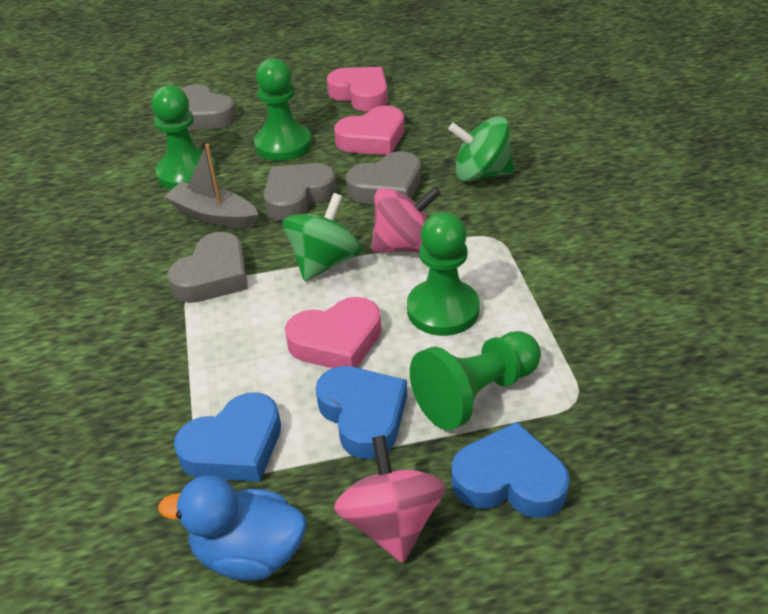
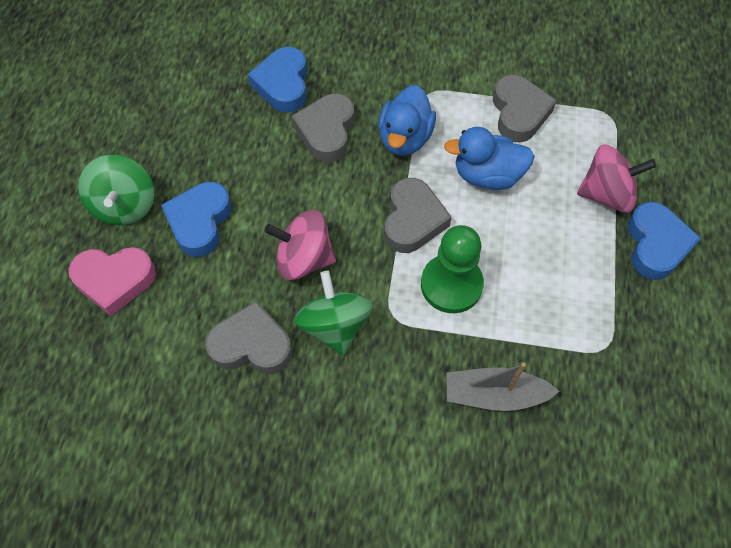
blue duck: 1 -> 2
green pawn: 4 -> 1
pink heart: 3 -> 1

